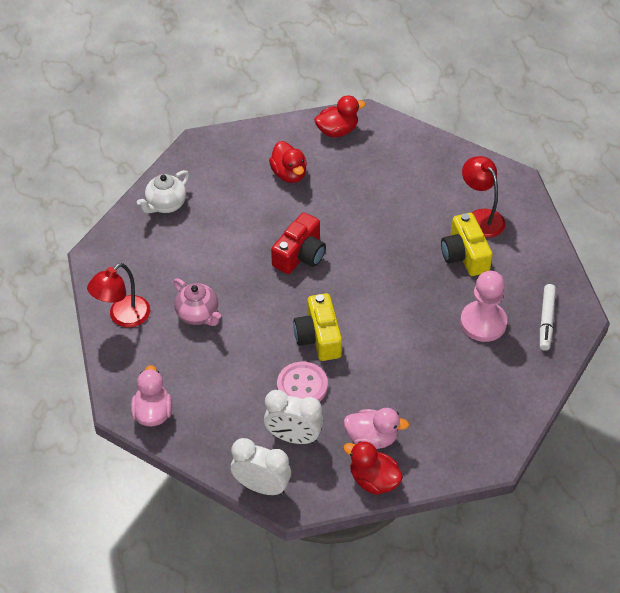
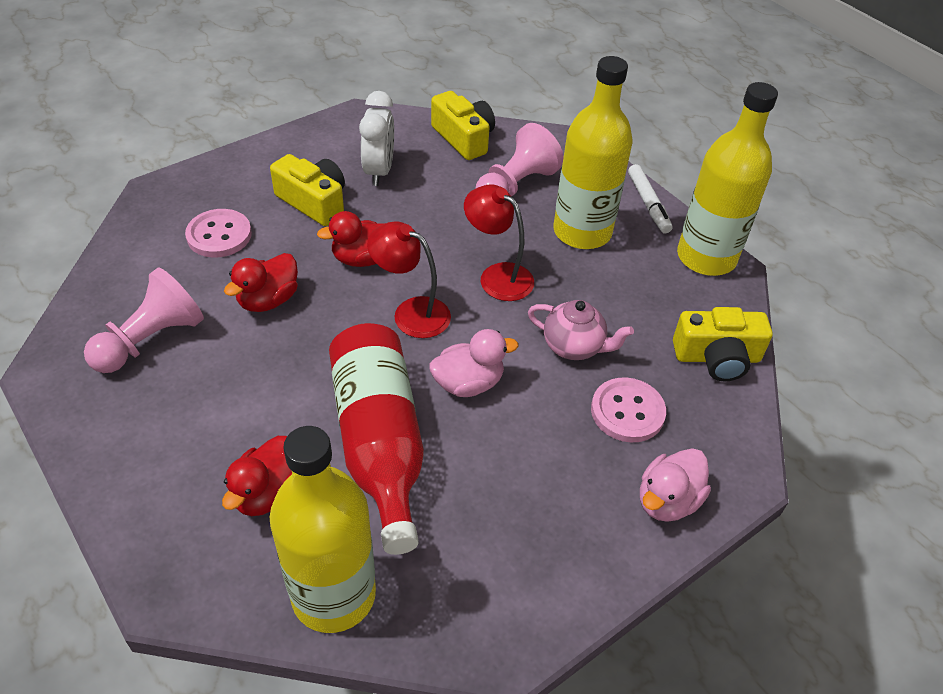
pink button: 1 -> 2
pink pawn: 1 -> 2
red bottle: 0 -> 1
red camera: 1 -> 0
white clock: 2 -> 1
white teapot: 1 -> 0
yellow bottle: 0 -> 3
yellow camera: 2 -> 3

